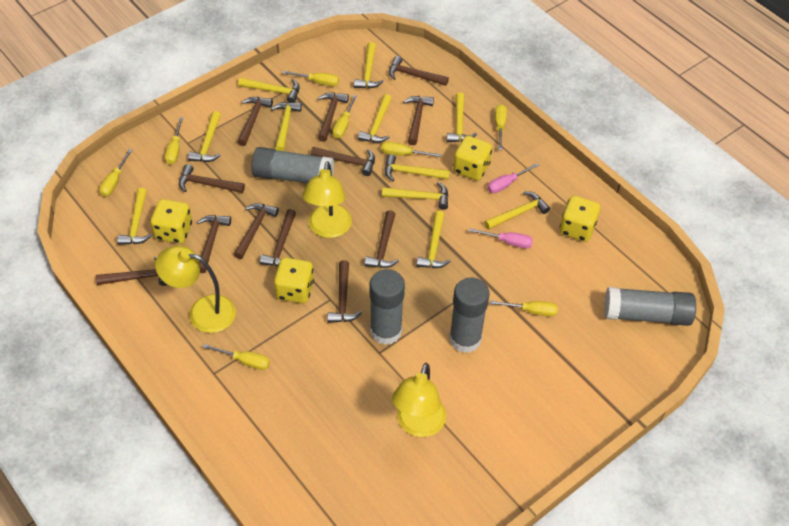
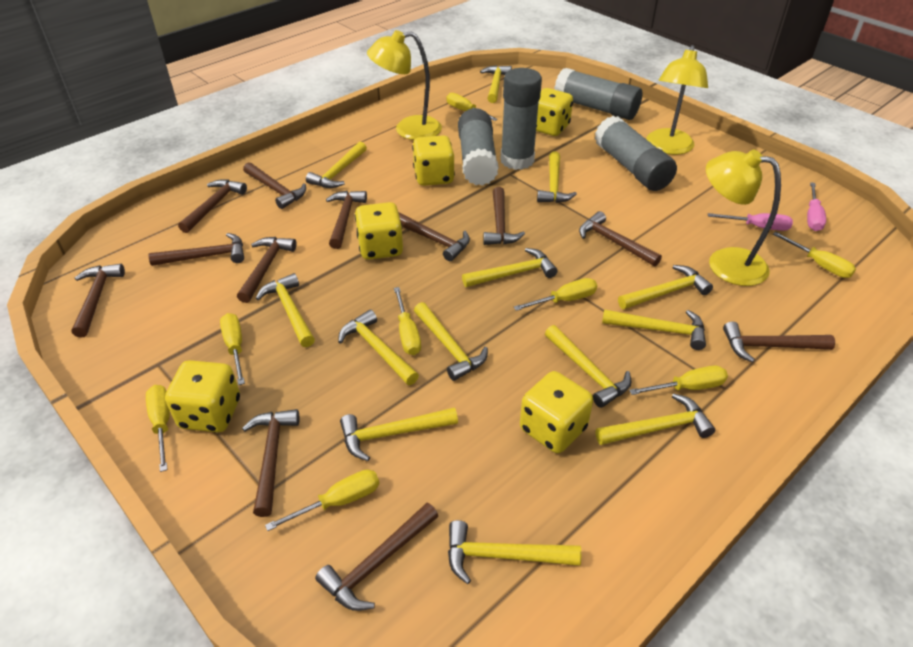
yellow dice: 4 -> 5
yellow hammer: 11 -> 13

